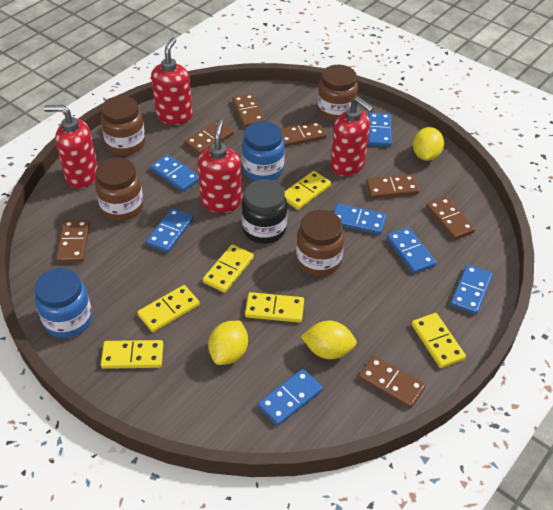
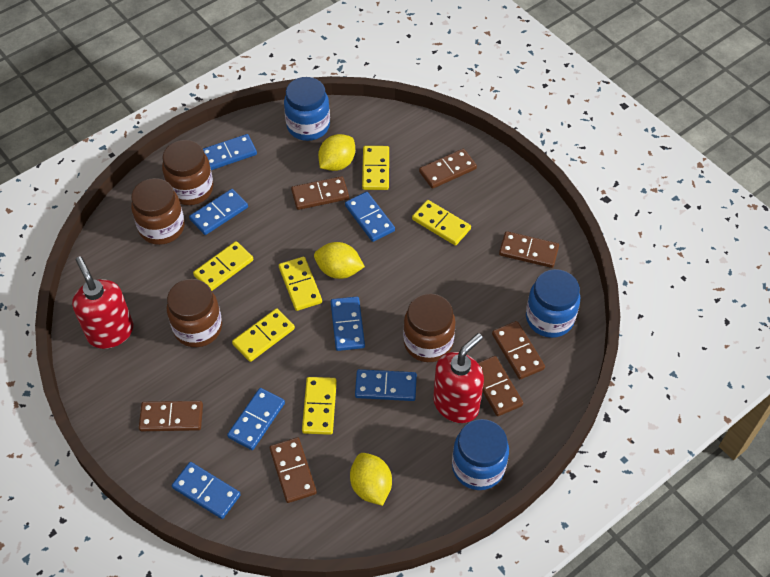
black jar: 1 -> 0
blue jar: 2 -> 3
red soap dispenser: 4 -> 2

